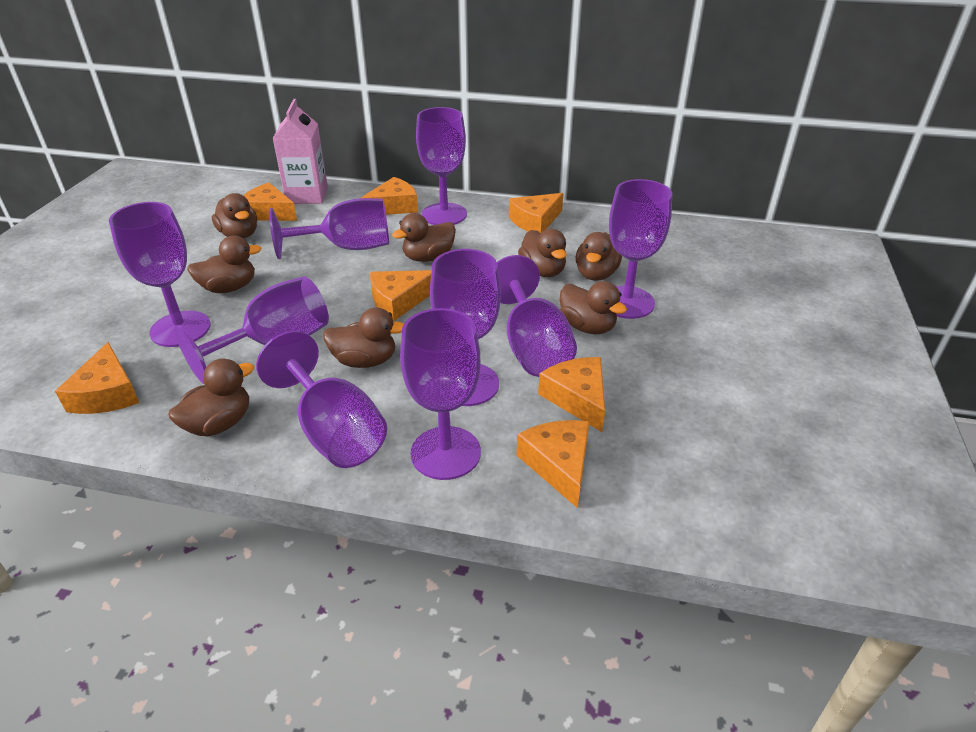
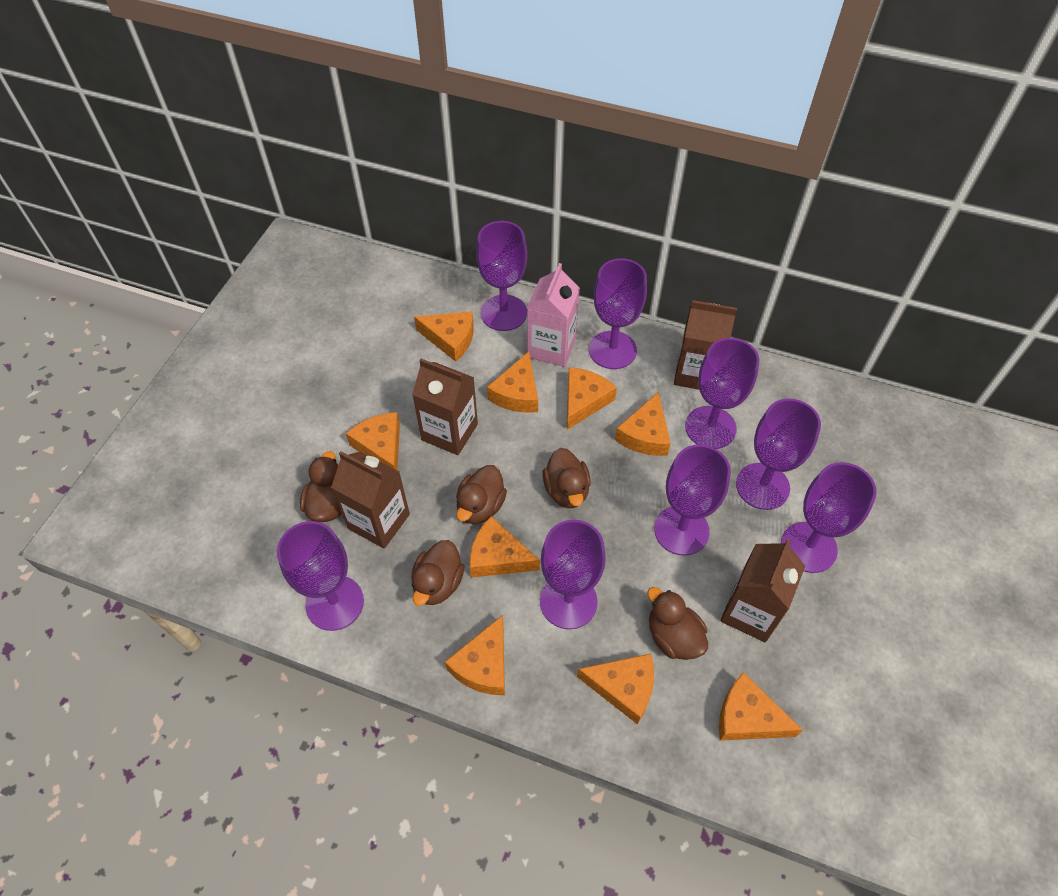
brown carton: 0 -> 4
brown duck: 8 -> 5
orange cheese: 7 -> 9
purple goblet: 9 -> 8

